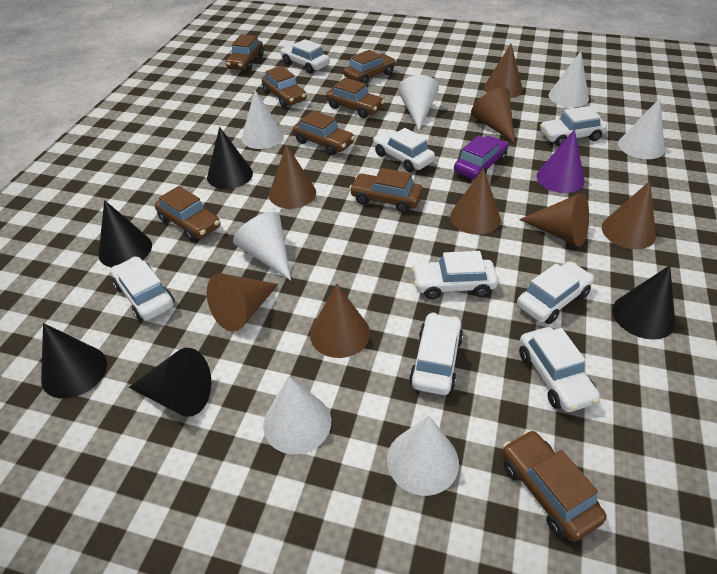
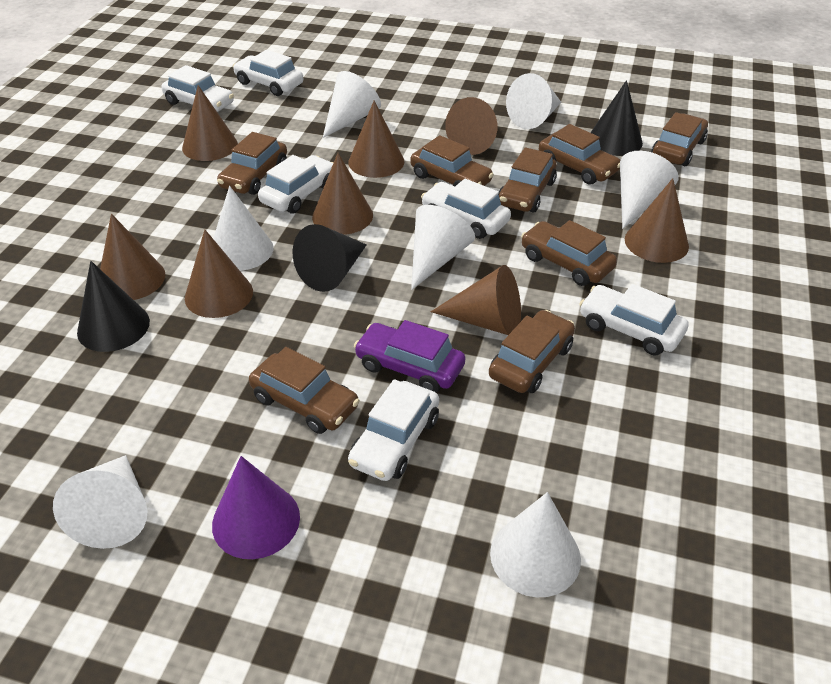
black cone: 5 -> 3
white car: 8 -> 6

